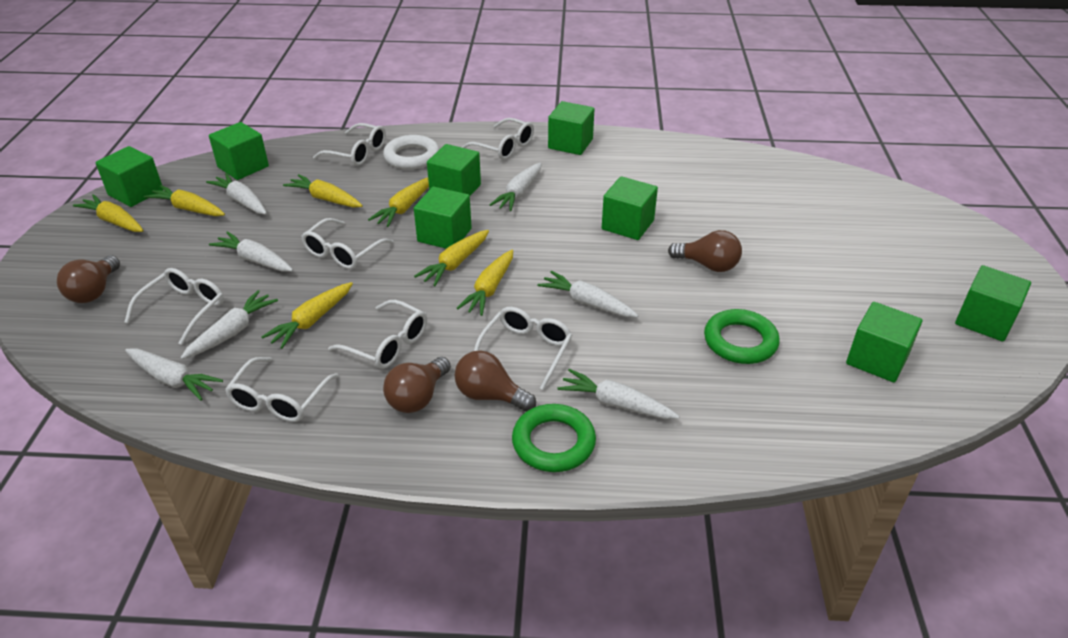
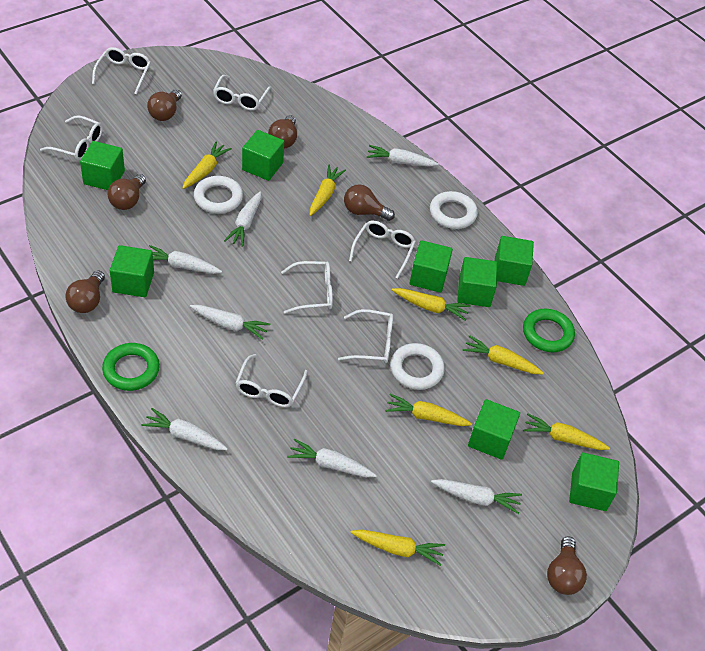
brown light bulb: 4 -> 6
white ring: 1 -> 3

